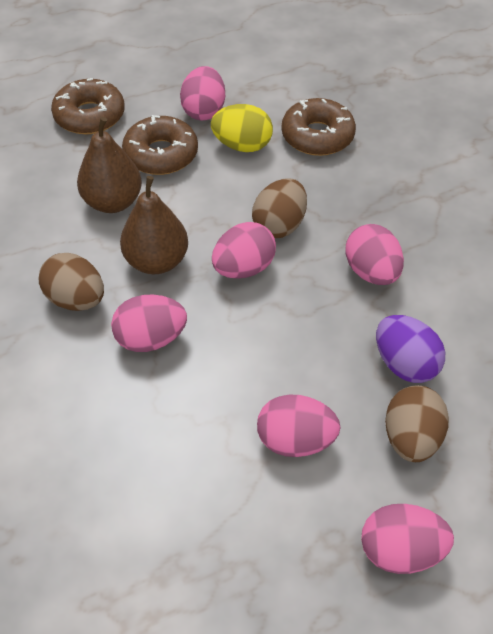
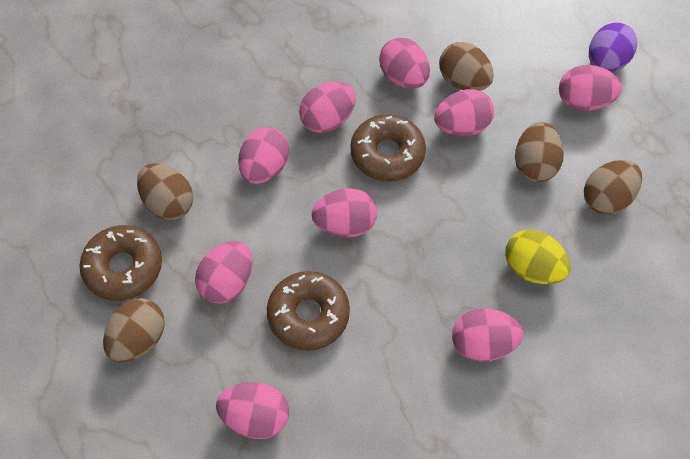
brown egg: 3 -> 5
brown pear: 2 -> 0
pink egg: 6 -> 9

